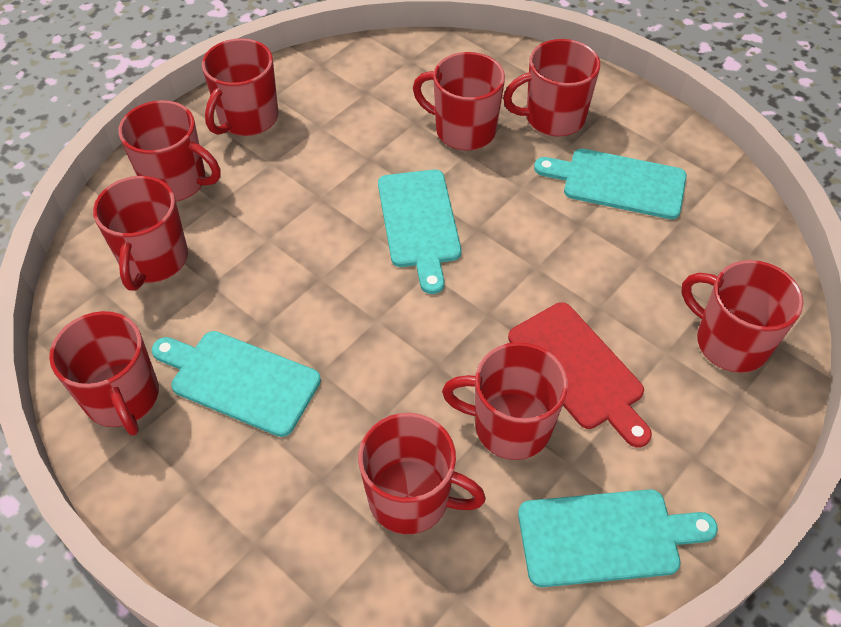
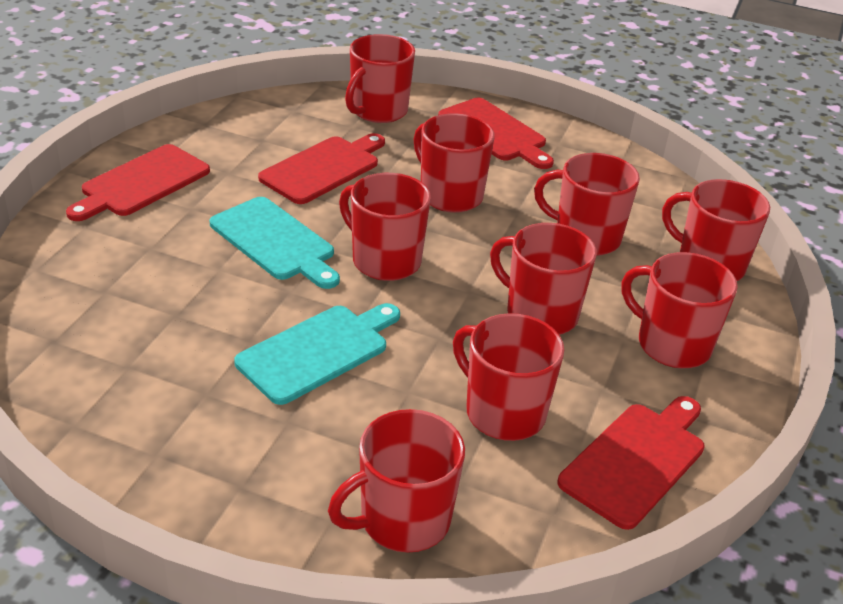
red cutting board: 1 -> 4
turquoise cutting board: 4 -> 2

